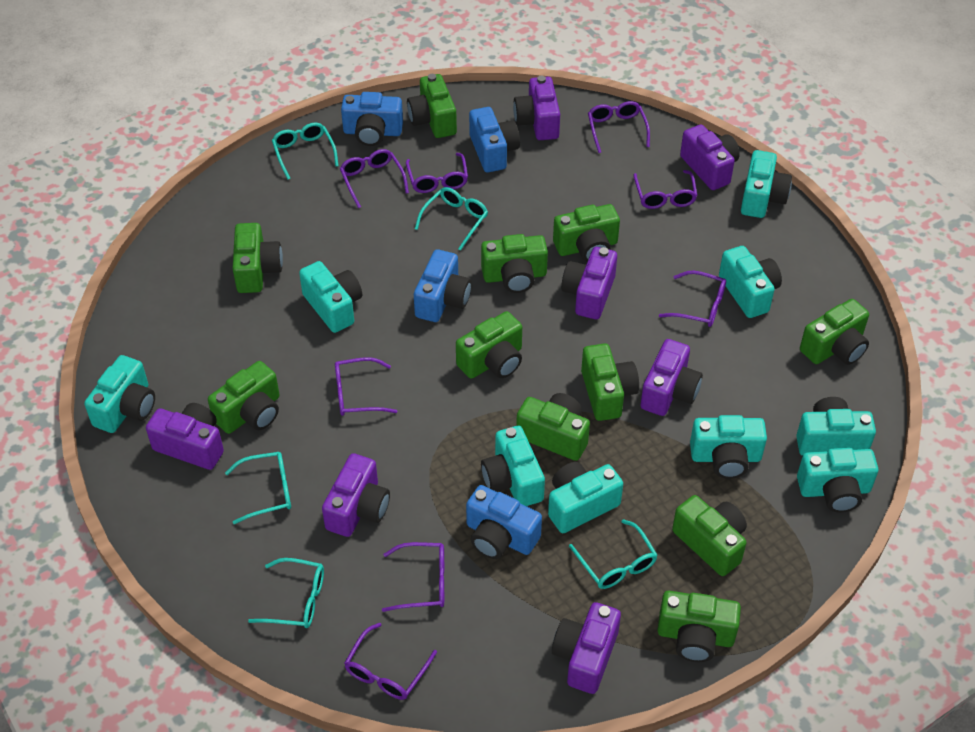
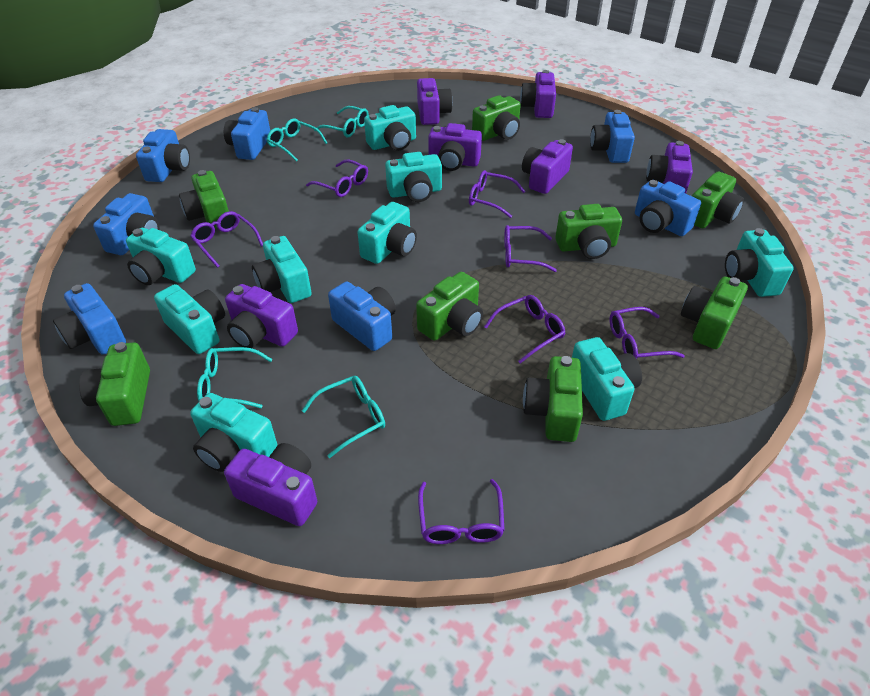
blue camera: 4 -> 7
green camera: 11 -> 8
purple glasses: 8 -> 7
turquoise glasses: 5 -> 4

